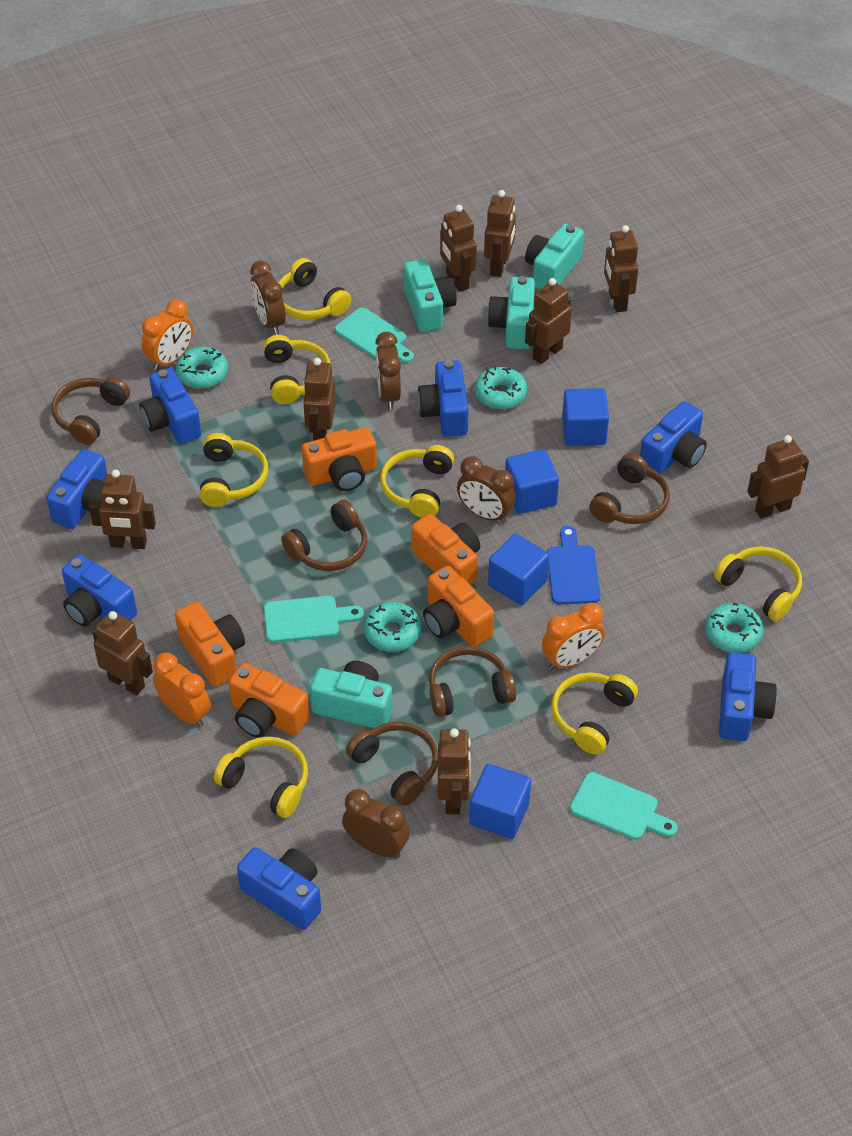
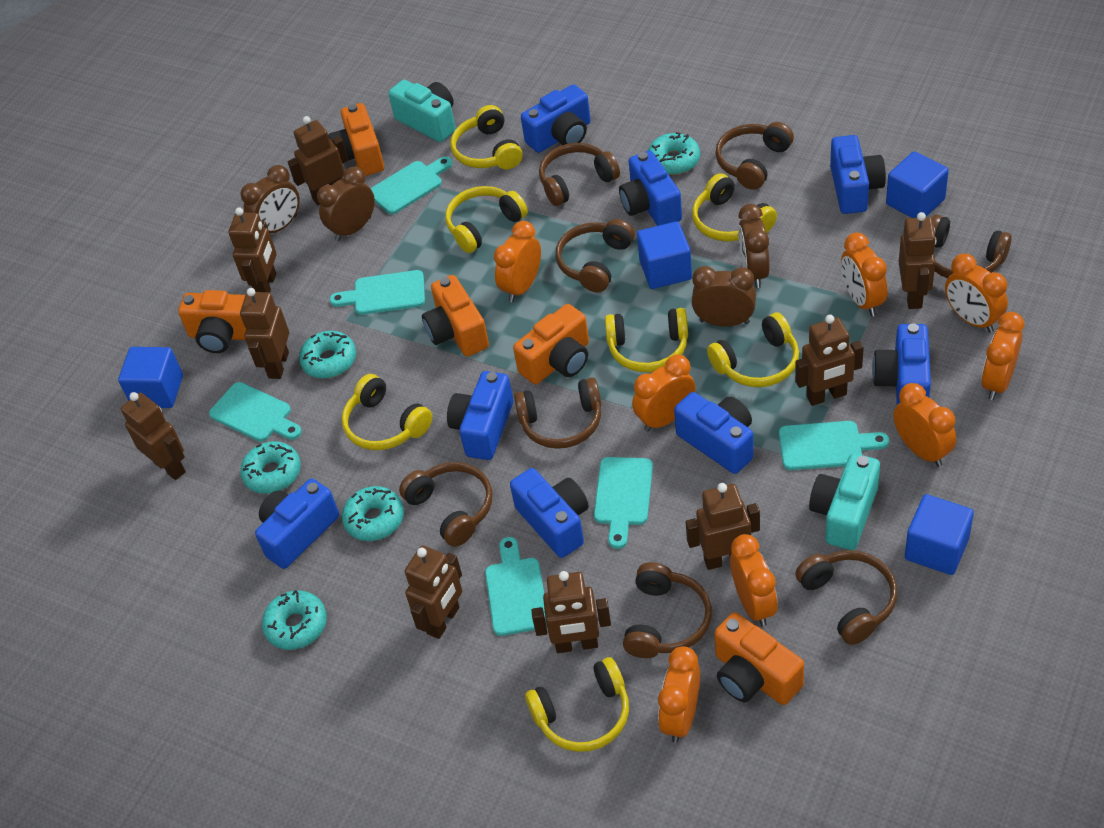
blue camera: 7 -> 8
blue cutting board: 1 -> 0
brown headphones: 5 -> 8
orange clock: 3 -> 8
turquoise camera: 4 -> 2
turquoise cutting board: 3 -> 6
turquoise donut: 4 -> 5

